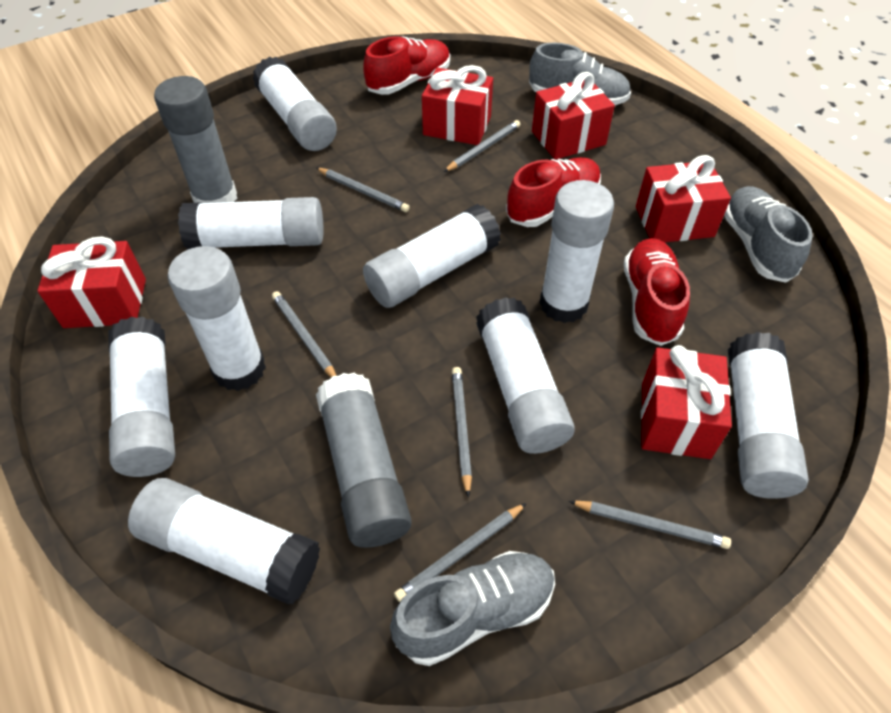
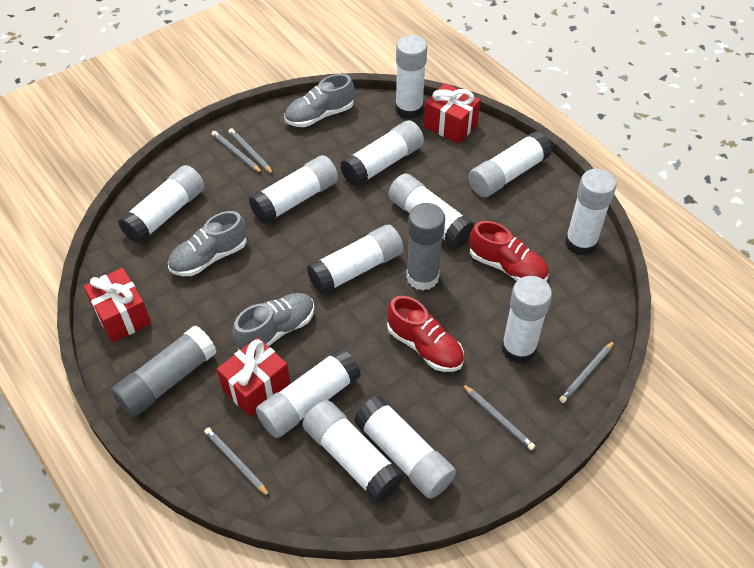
grey pencil: 6 -> 5
red gift: 5 -> 3
red shoe: 3 -> 2
white glue stick: 9 -> 12

